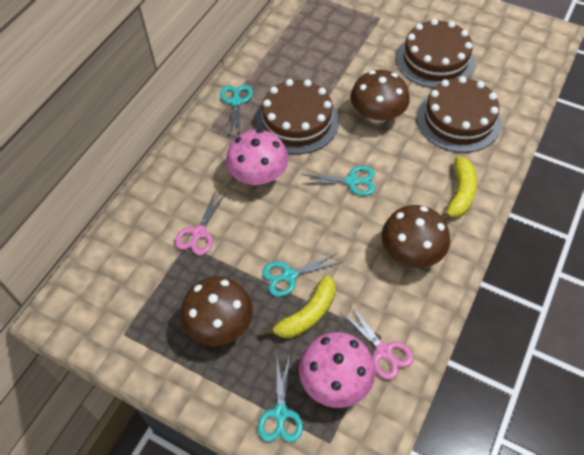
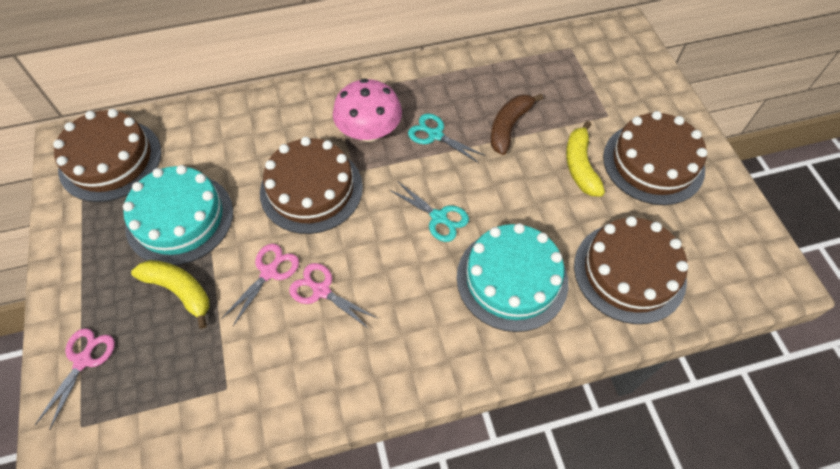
brown banana: 0 -> 1
brown cake: 3 -> 4
brown mushroom: 3 -> 0
pink mushroom: 2 -> 1
pink scissors: 2 -> 3
turquoise cake: 0 -> 2
turquoise scissors: 4 -> 2

